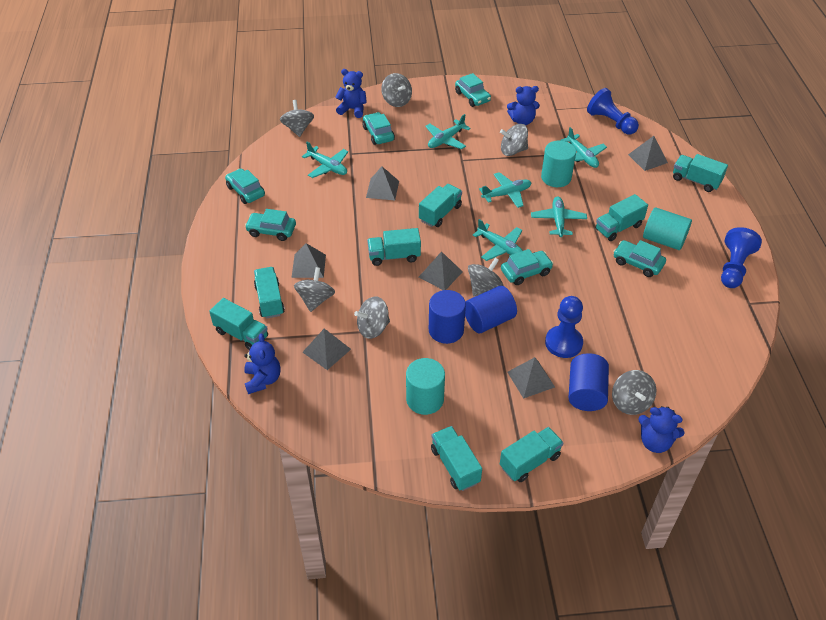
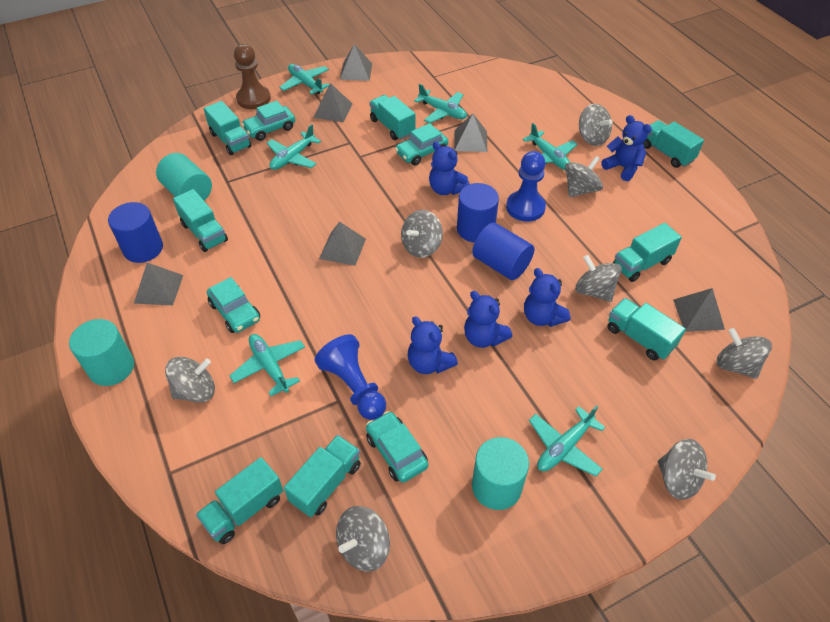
blue pawn: 3 -> 2
blue teddy bear: 4 -> 5
brown pawn: 0 -> 1
grey spinning top: 7 -> 8
turquoise car: 6 -> 4

